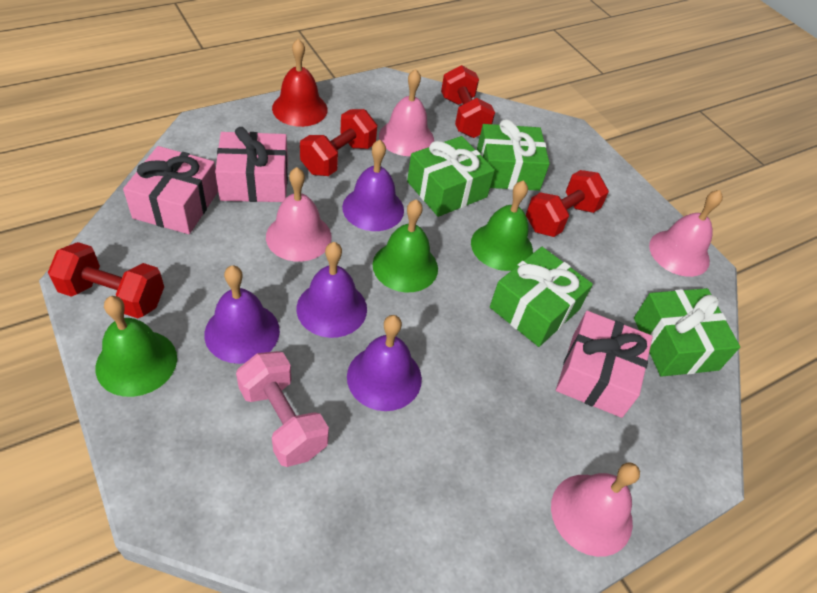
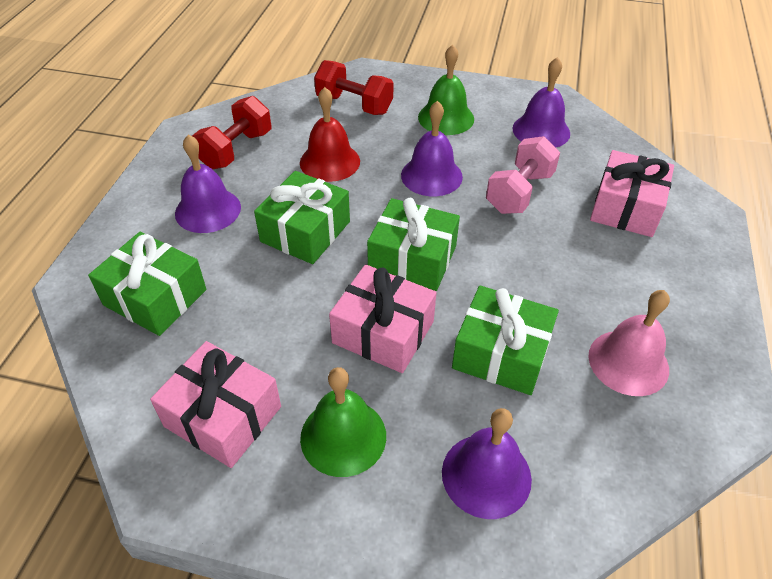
green bell: 3 -> 2
pink bell: 4 -> 1
red dumbbell: 4 -> 2

